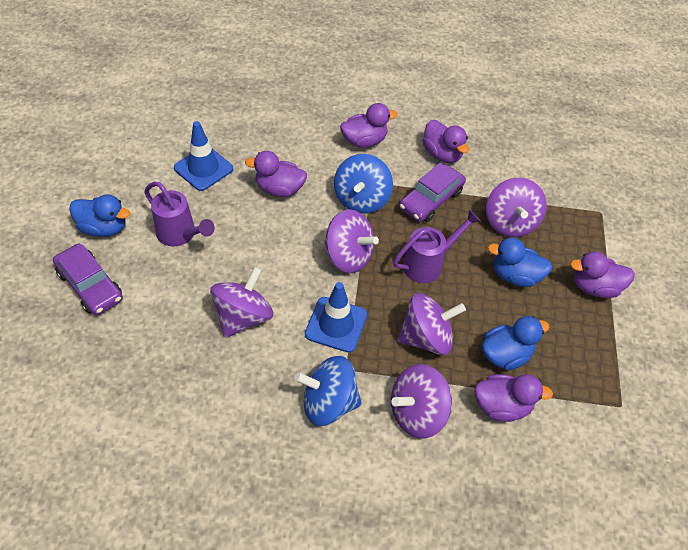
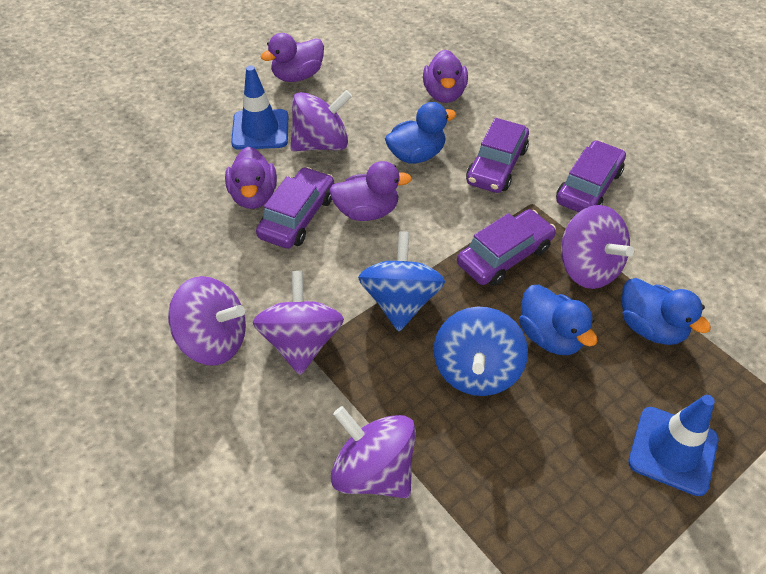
purple car: 2 -> 4
purple duck: 5 -> 4
purple watering can: 2 -> 0

